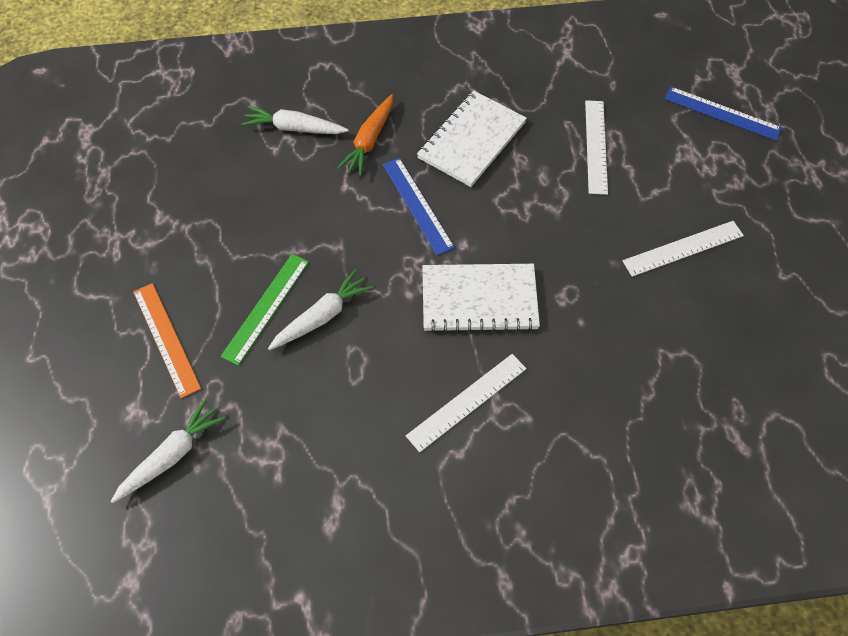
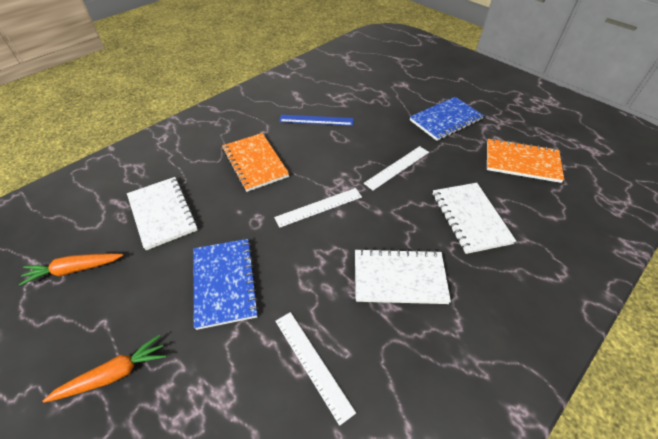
blue notebook: 0 -> 2
blue ruler: 2 -> 1
green ruler: 1 -> 0
orange carrot: 1 -> 2
orange notebook: 0 -> 2
orange ruler: 1 -> 0
white carrot: 3 -> 0
white notebook: 2 -> 3

